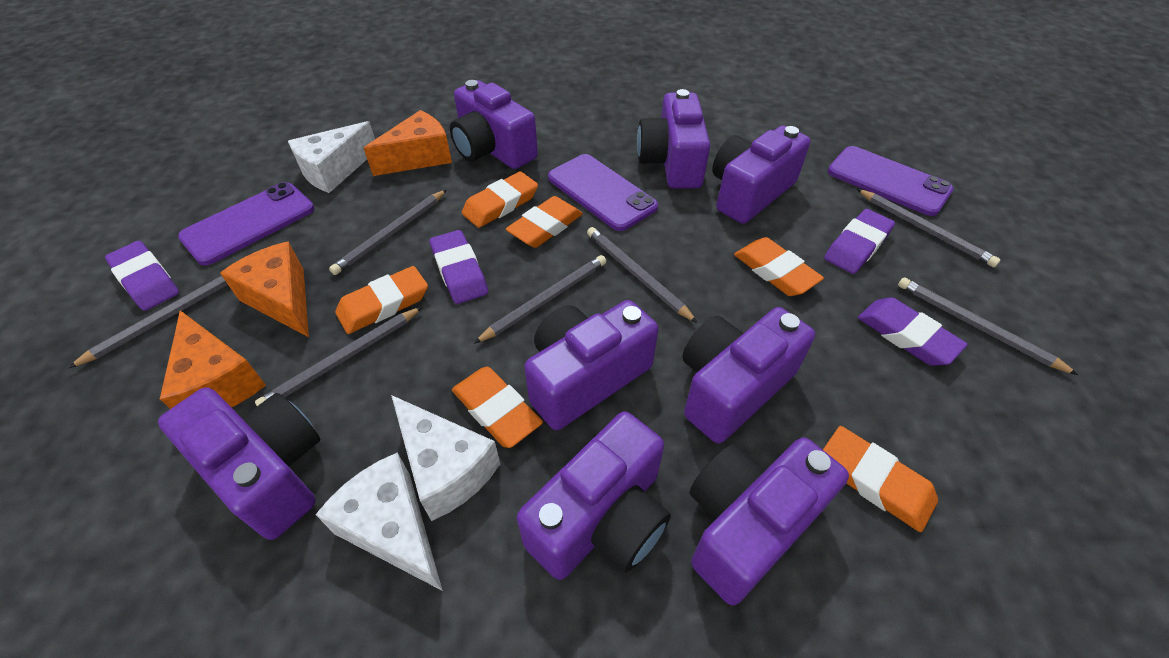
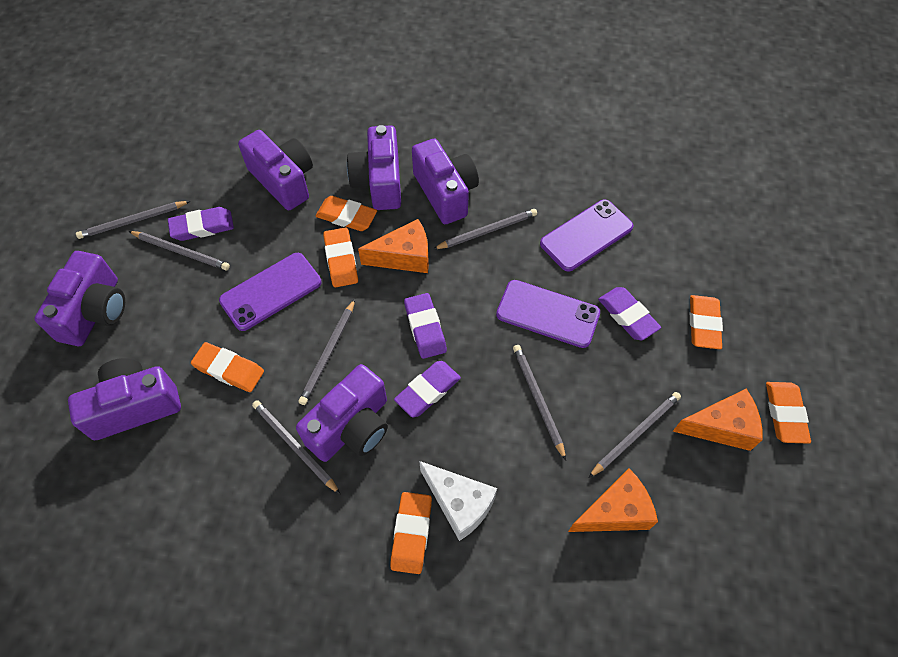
purple camera: 8 -> 6
white cheese: 3 -> 1

